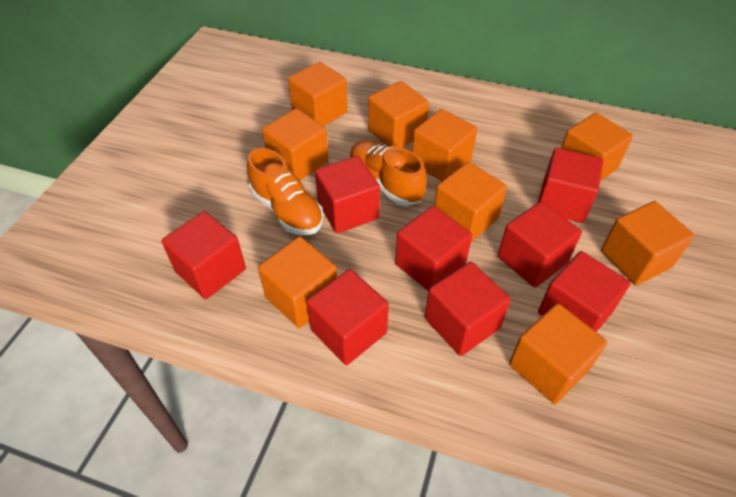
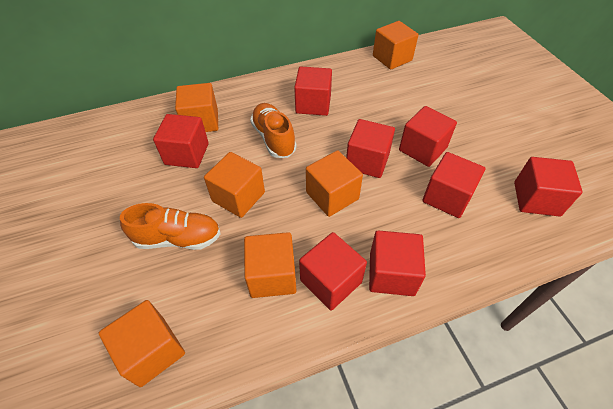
orange cube: 9 -> 6

